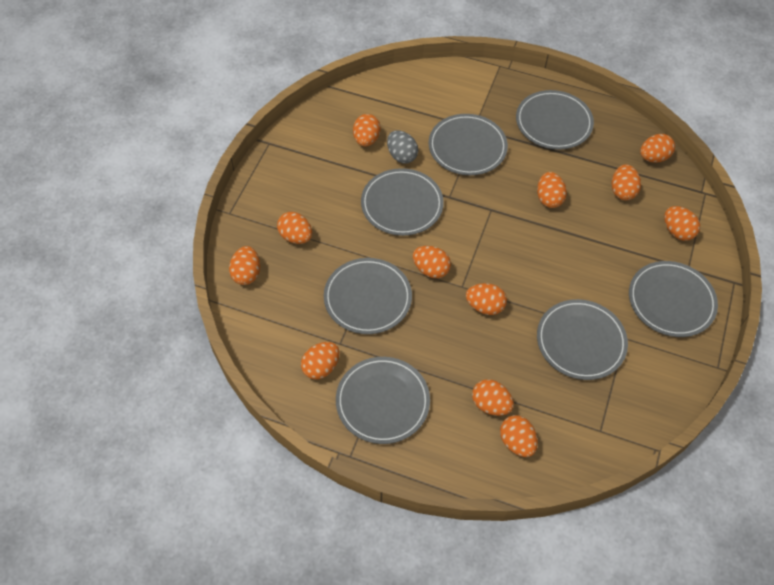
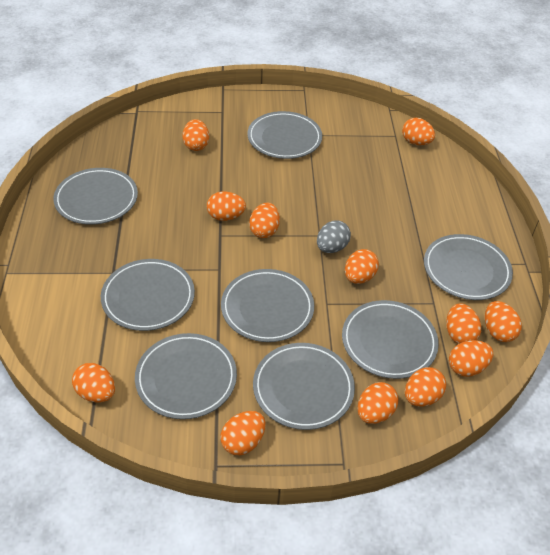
grey plate: 7 -> 8

